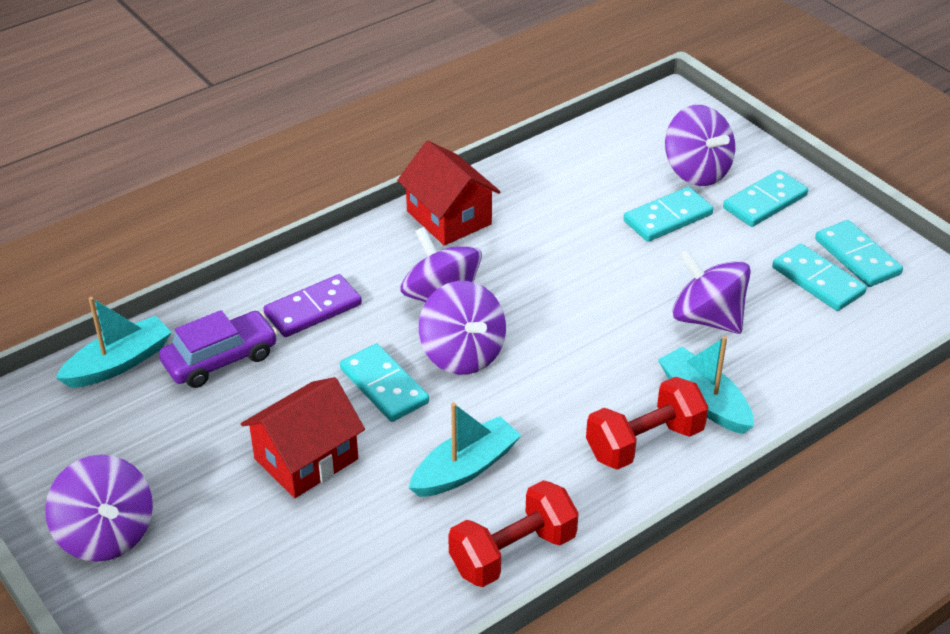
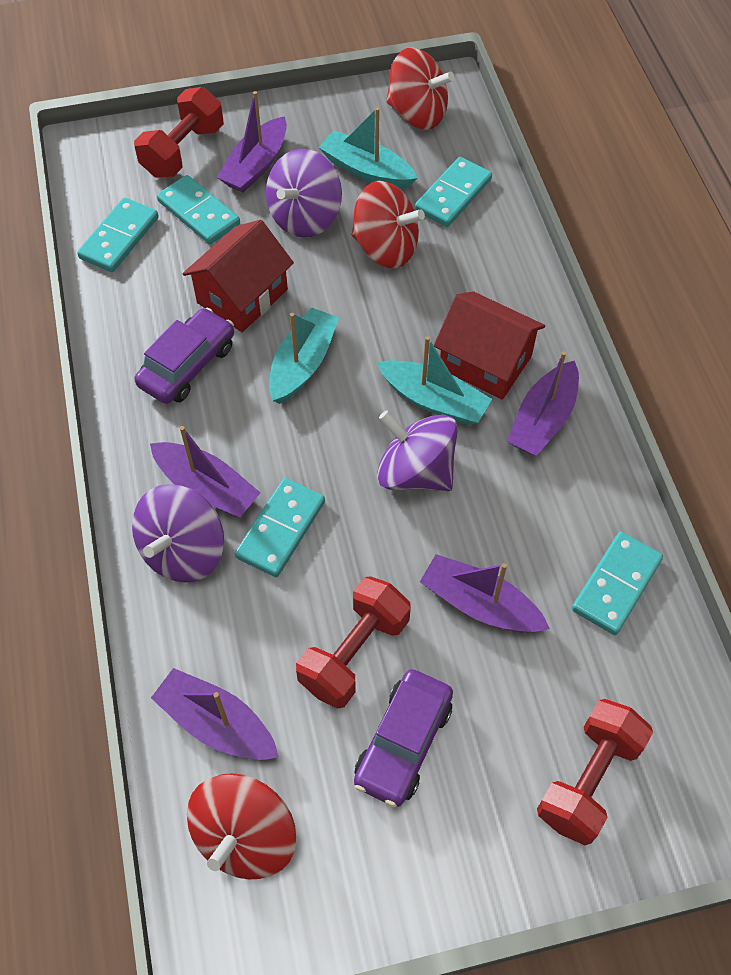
purple boat: 0 -> 5
purple car: 1 -> 2
purple domino: 1 -> 0
purple spinning top: 5 -> 3
red dumbbell: 2 -> 3
red spinning top: 0 -> 3

